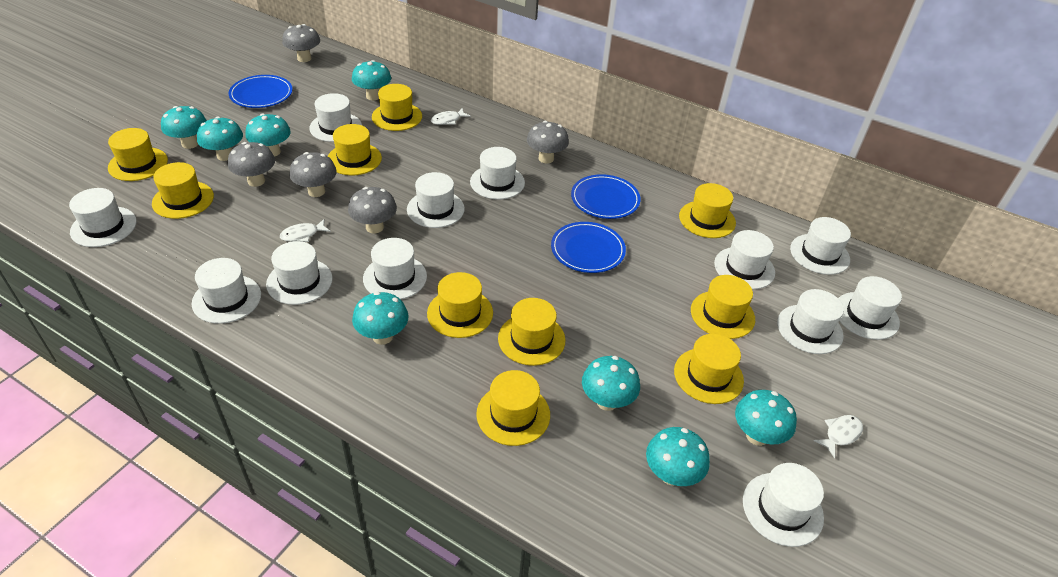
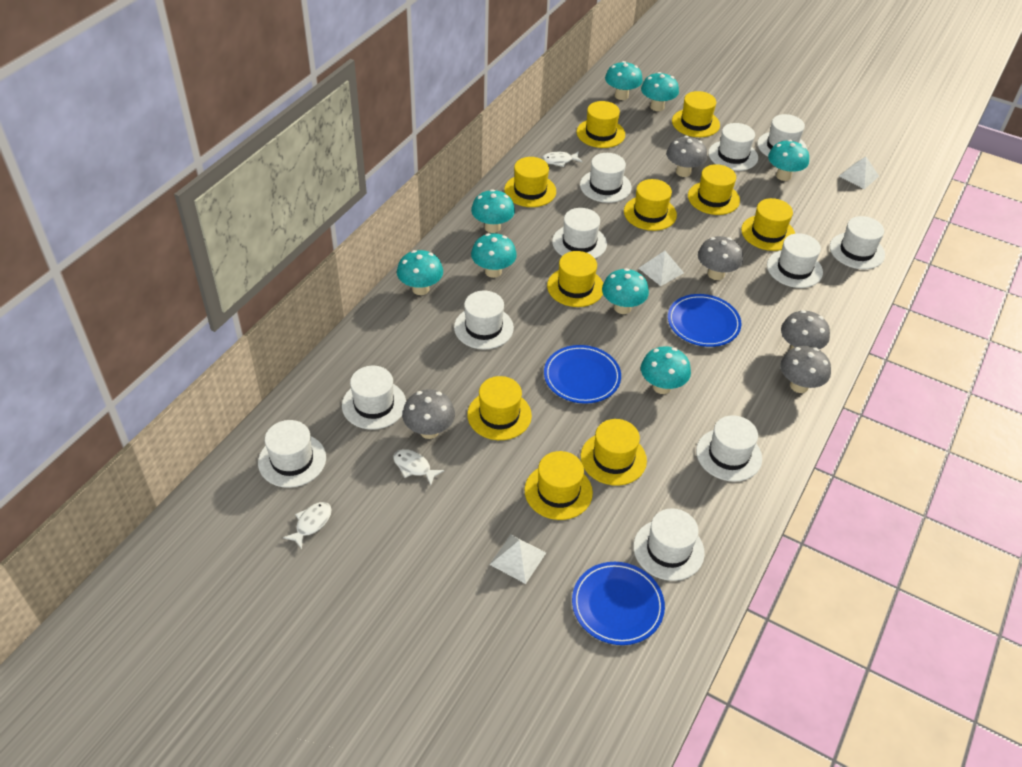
white hat: 12 -> 11
white pyramid: 0 -> 3

